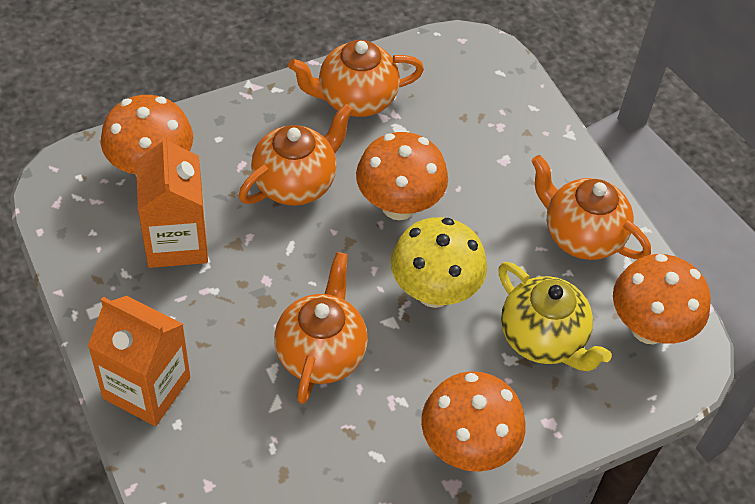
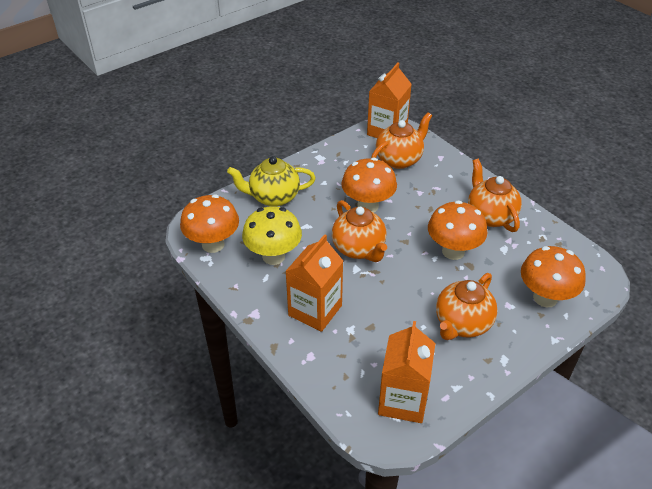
orange carton: 2 -> 3

